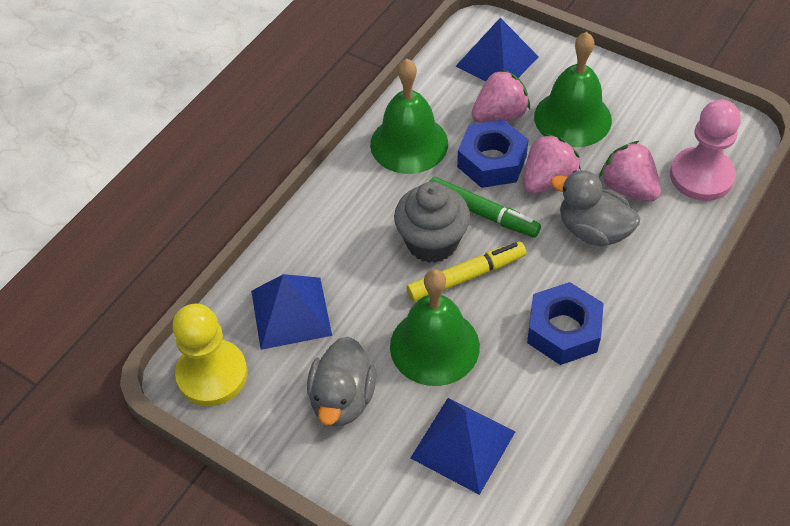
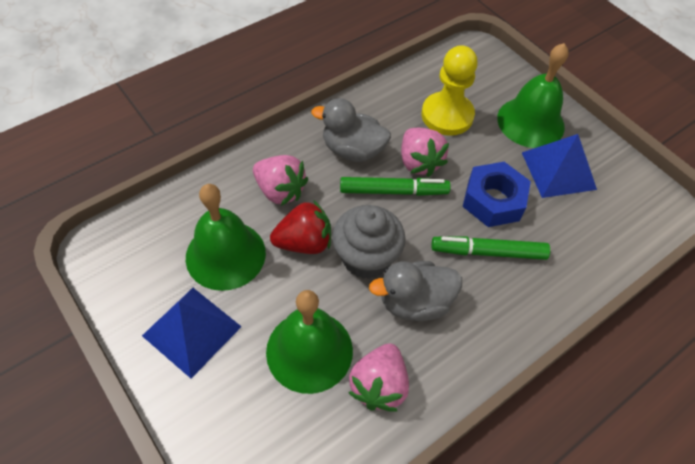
blue nut: 2 -> 1
blue pyramid: 3 -> 2
green marker: 1 -> 2
pink pawn: 1 -> 0
red strawberry: 0 -> 1
yellow marker: 1 -> 0

